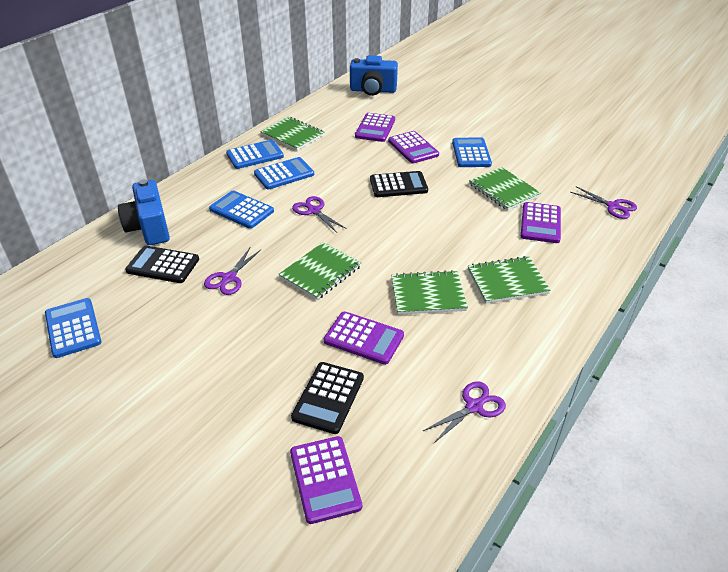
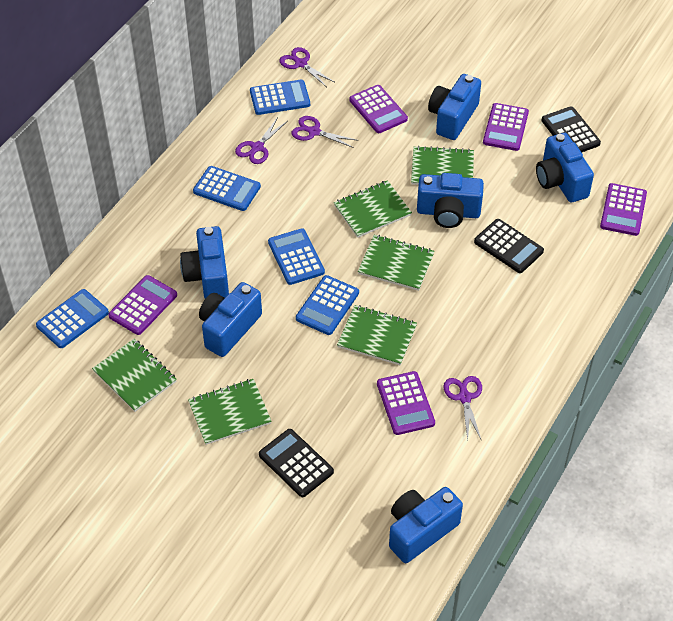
blue camera: 2 -> 6
green notebook: 5 -> 6

